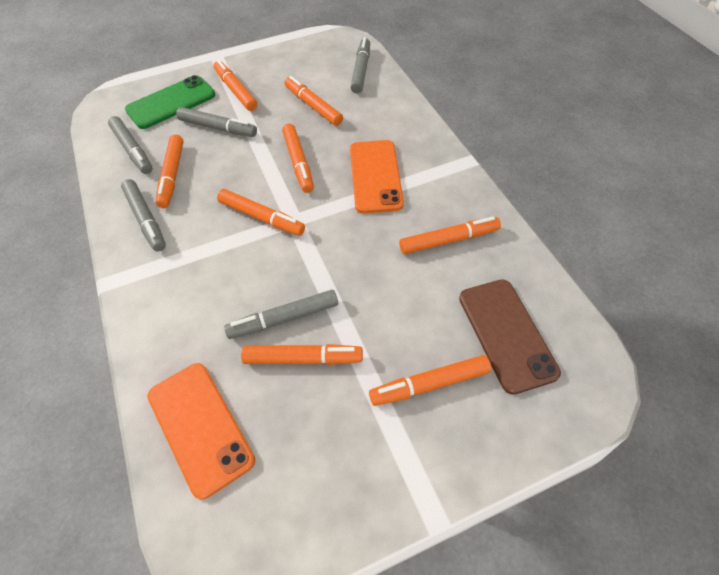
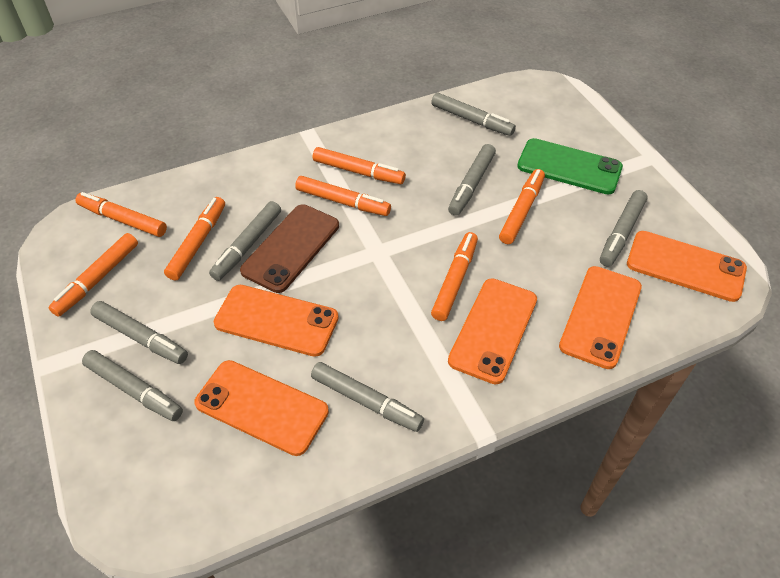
grey marker: 5 -> 7
orange marker: 8 -> 7
orange phone: 2 -> 5

